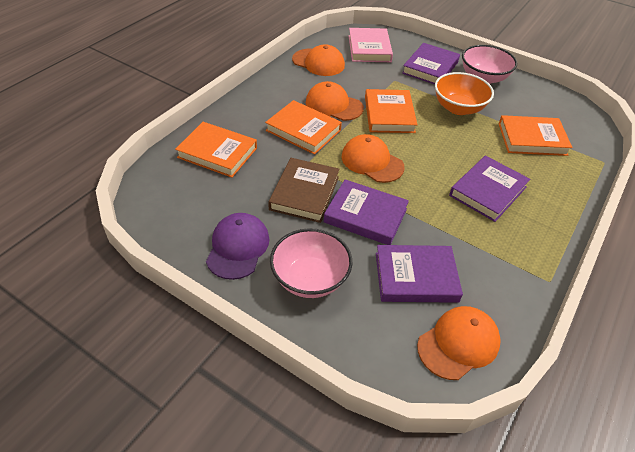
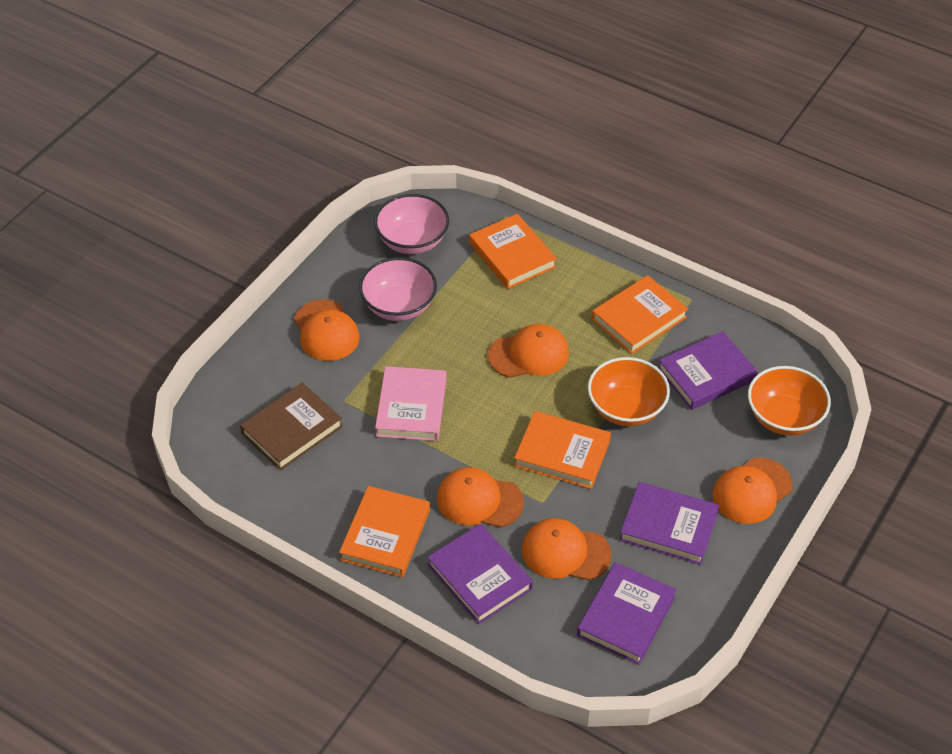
orange bowl: 1 -> 2
orange cap: 4 -> 5
purple cap: 1 -> 0

